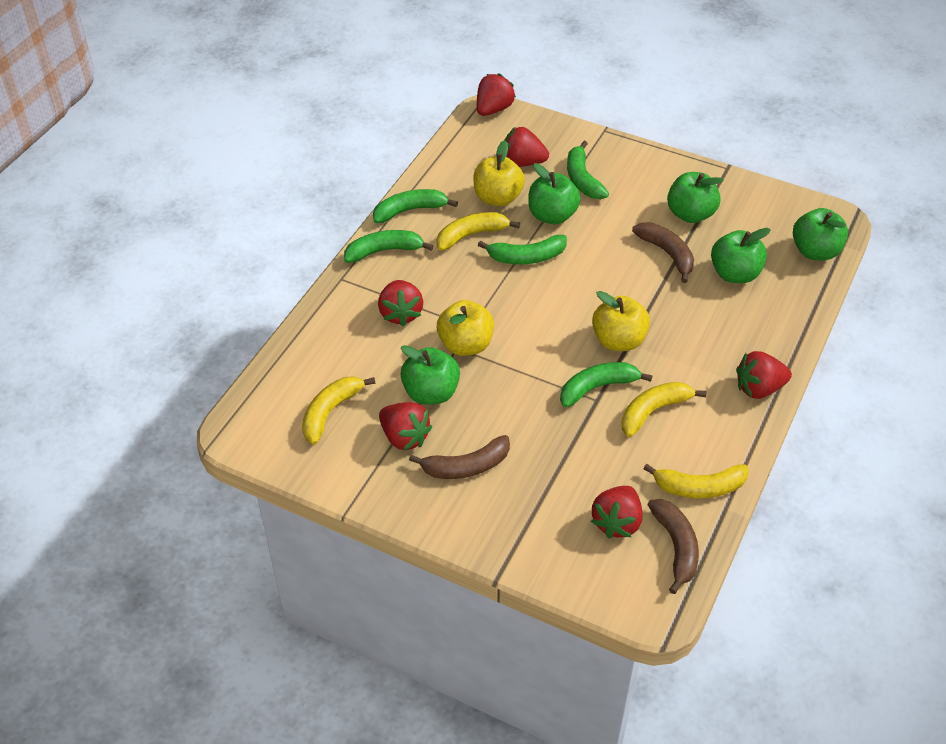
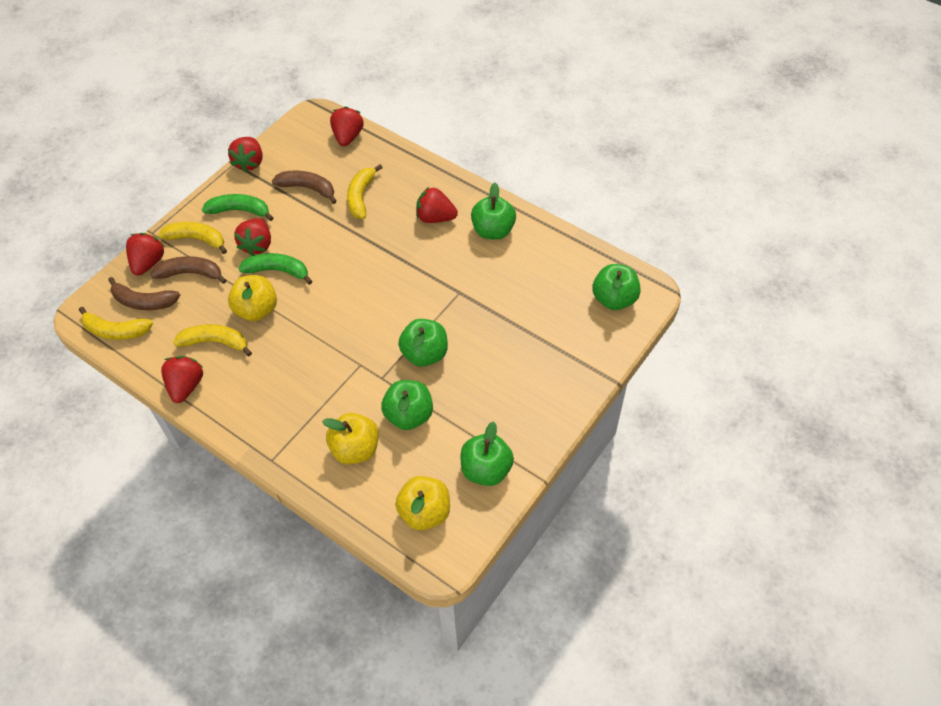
green banana: 5 -> 2

